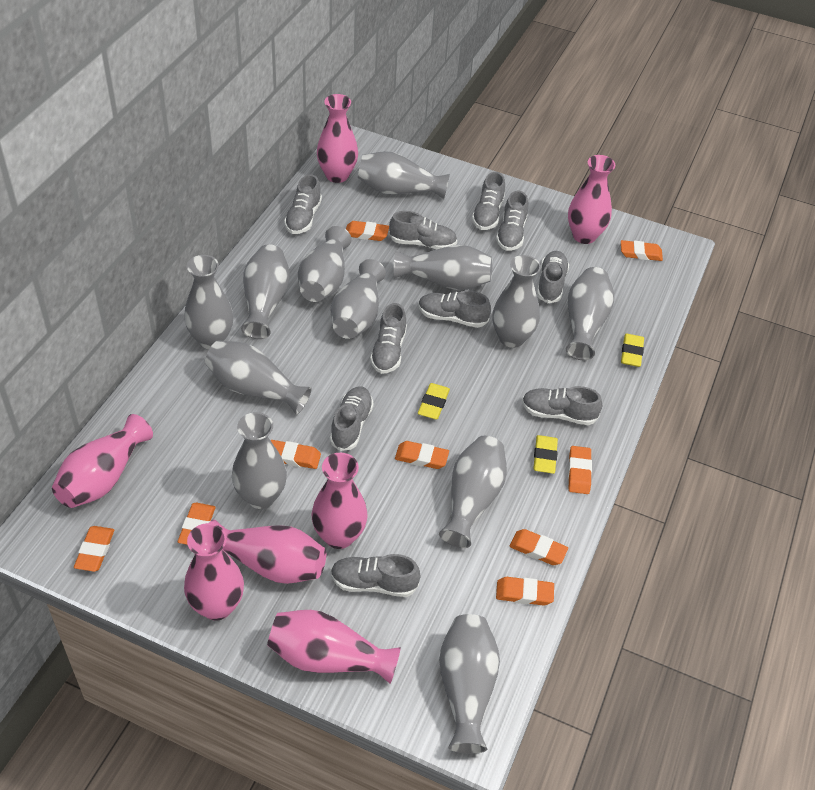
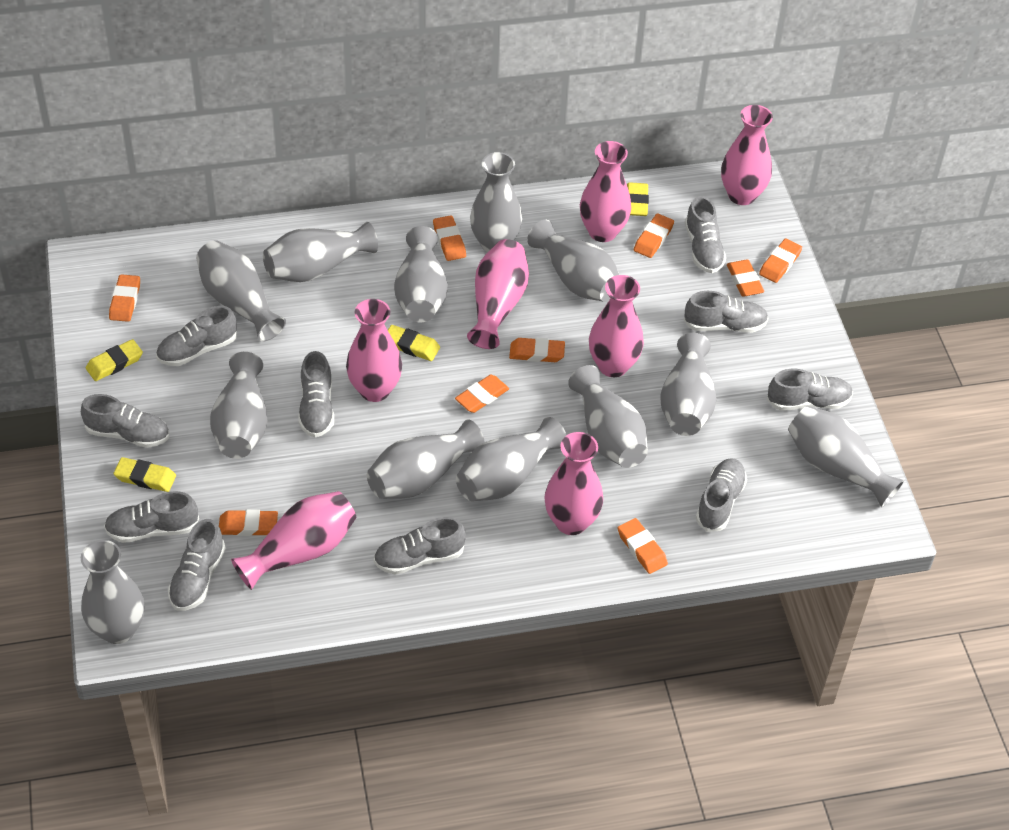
yellow eraser: 3 -> 4

